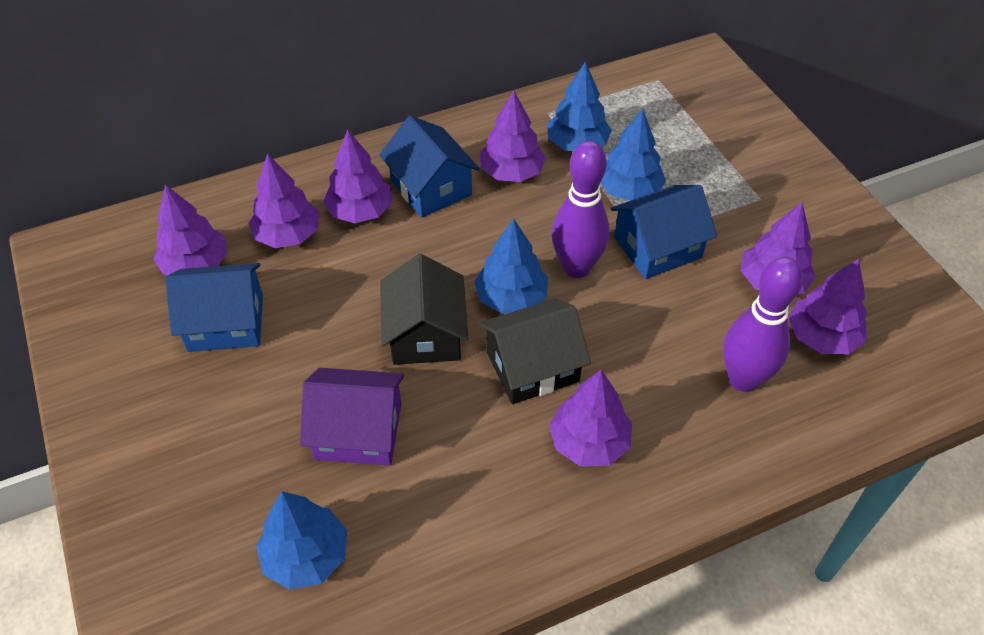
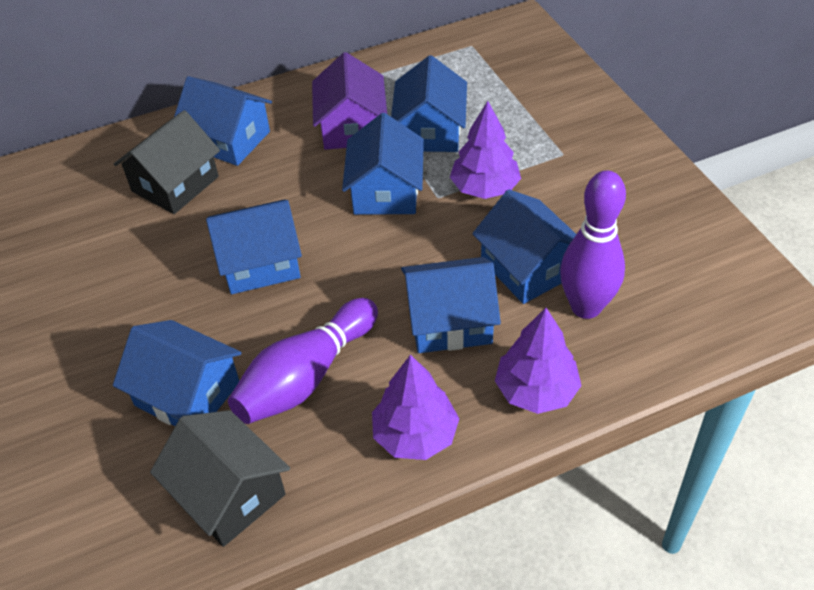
blue house: 3 -> 7
blue tree: 4 -> 0
purple tree: 7 -> 3

